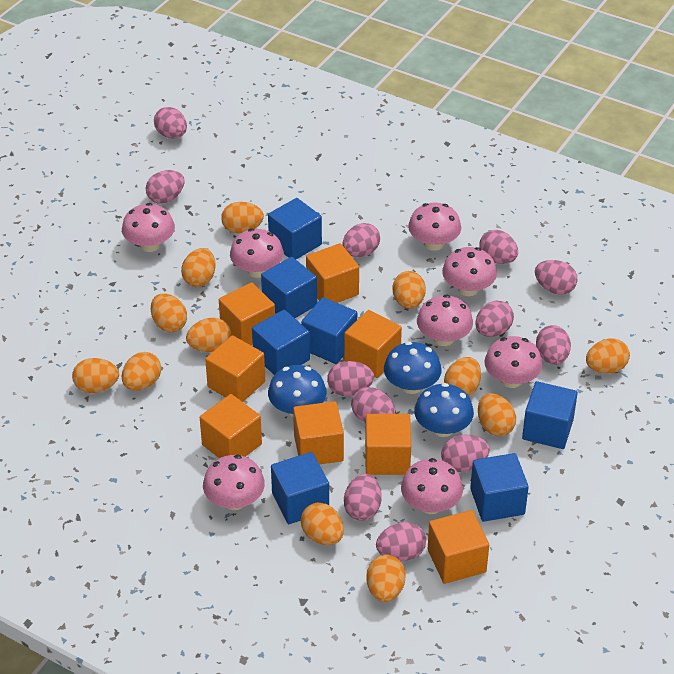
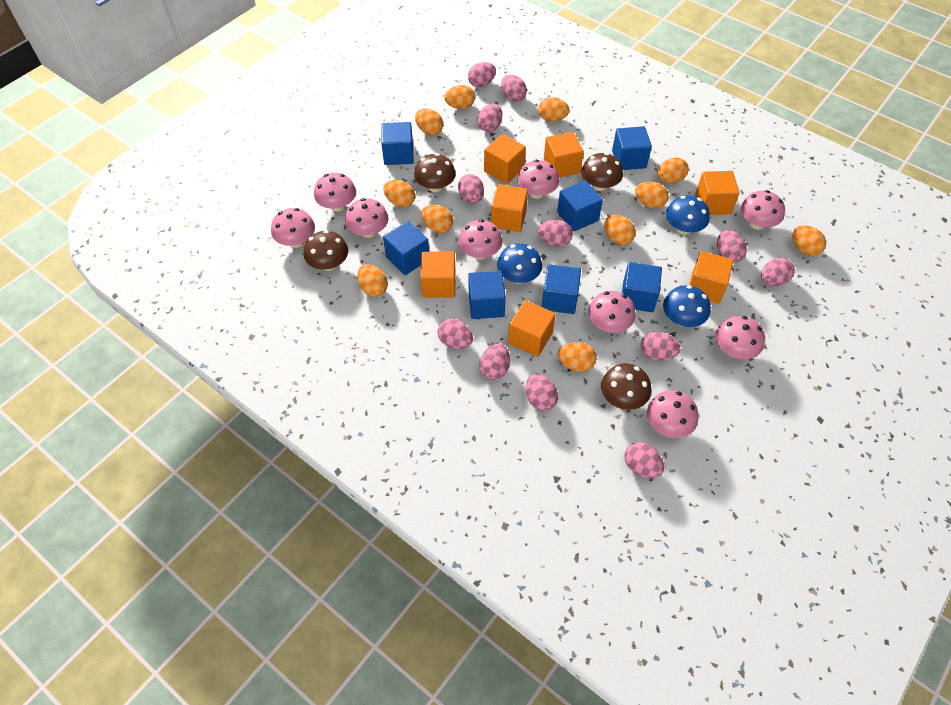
brown mushroom: 0 -> 4
orange cube: 8 -> 7
orange egg: 12 -> 11
pink mushroom: 8 -> 9

